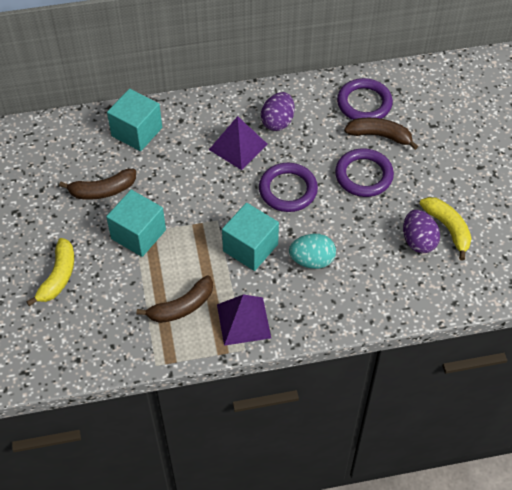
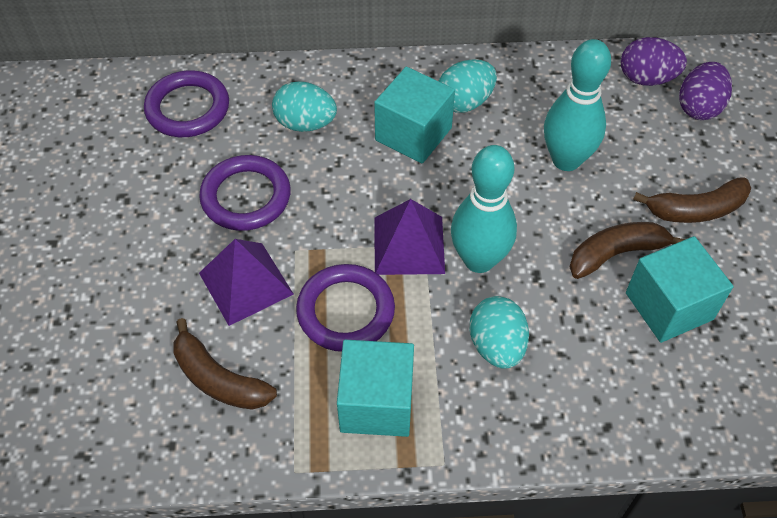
turquoise bowling pin: 0 -> 2
turquoise egg: 1 -> 3
yellow banana: 2 -> 0

